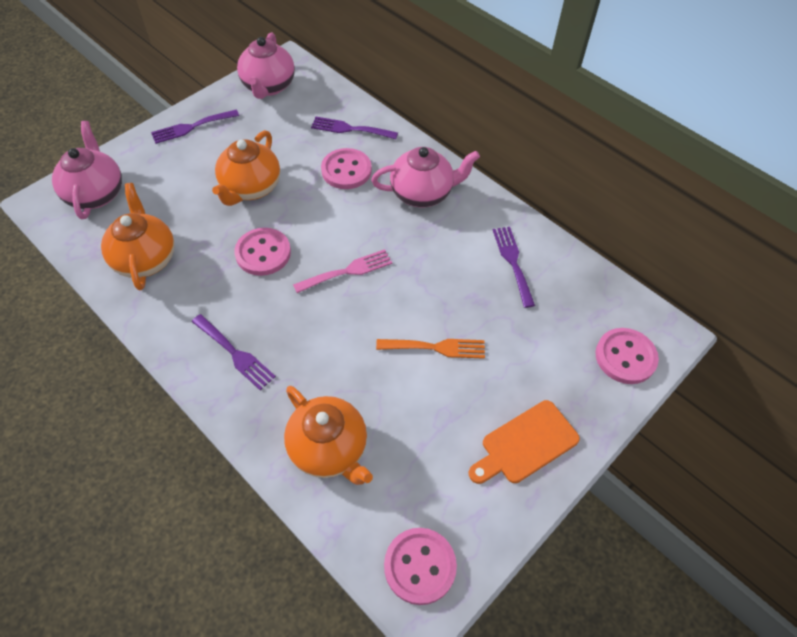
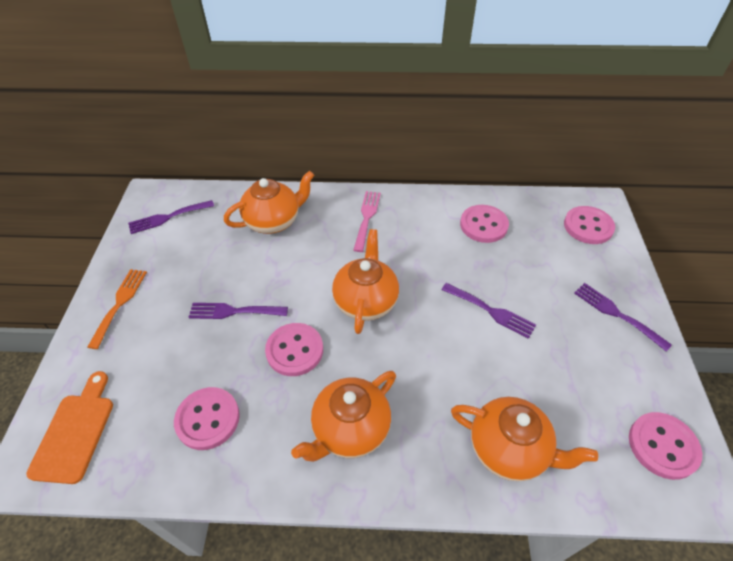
orange teapot: 3 -> 4
pink button: 4 -> 5
pink teapot: 3 -> 0

